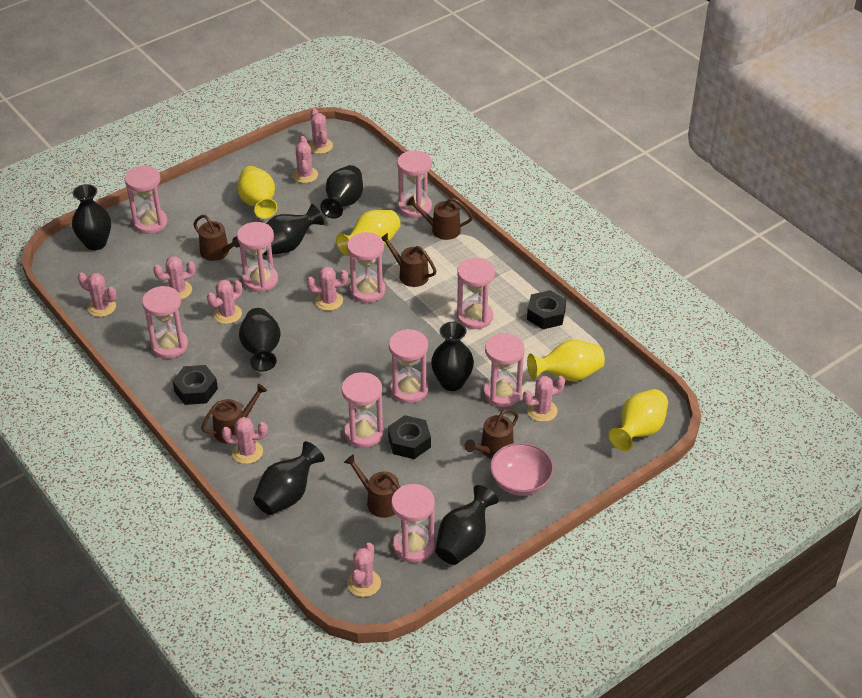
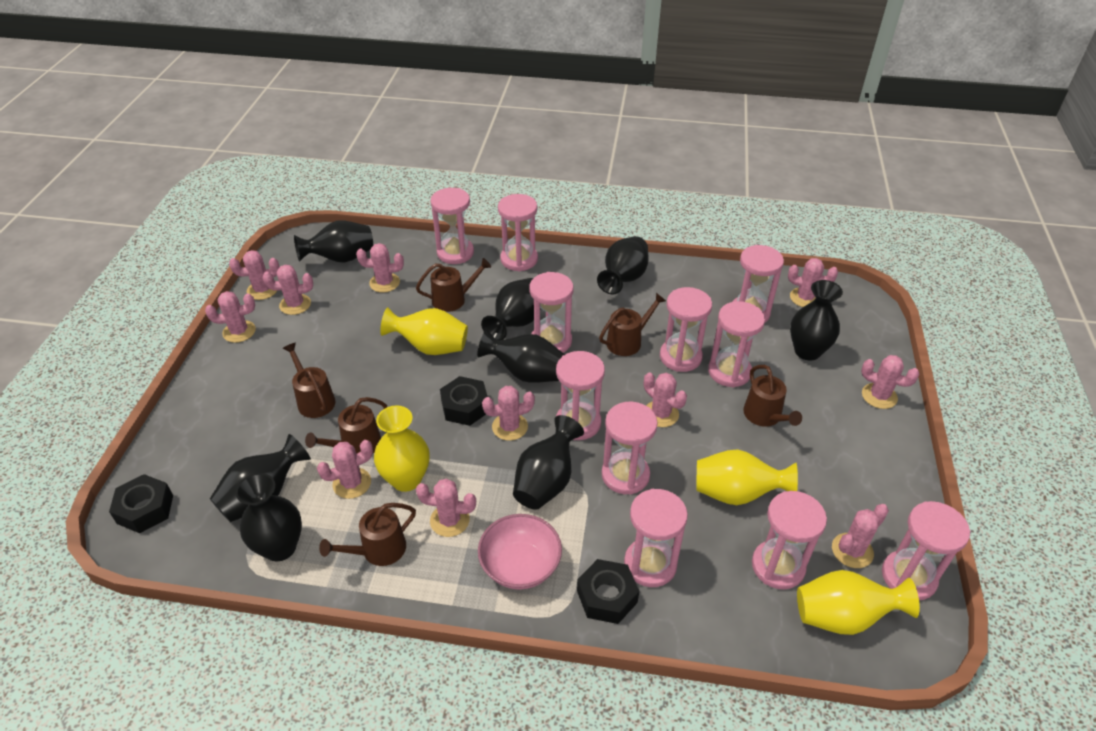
black vase: 7 -> 8
pink cactus: 9 -> 11
pink hourglass: 10 -> 11

